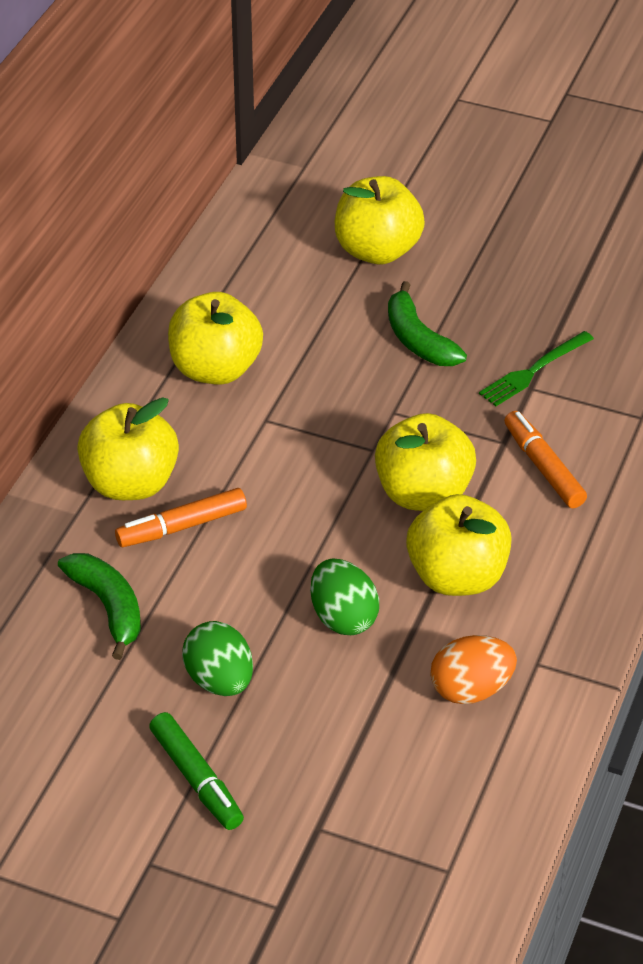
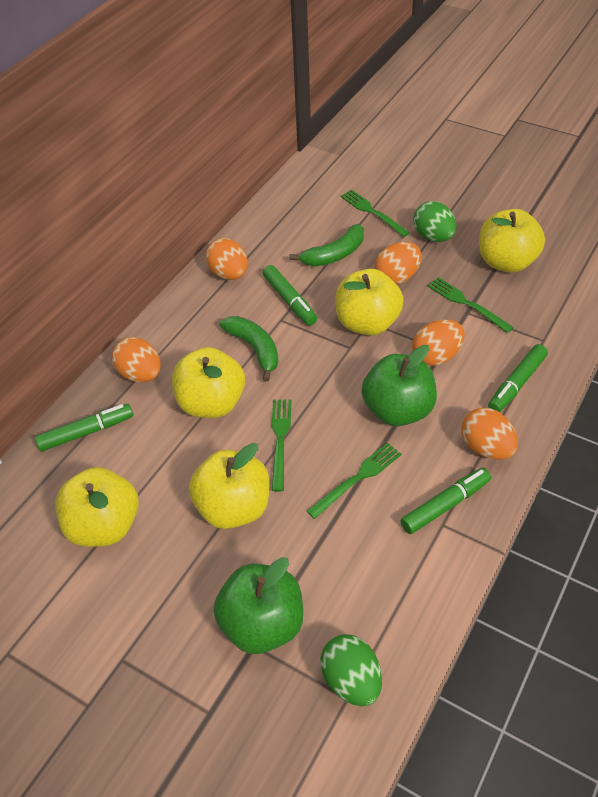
green apple: 0 -> 2
green fork: 1 -> 4
green marker: 1 -> 4
orange egg: 1 -> 5
orange marker: 2 -> 0

